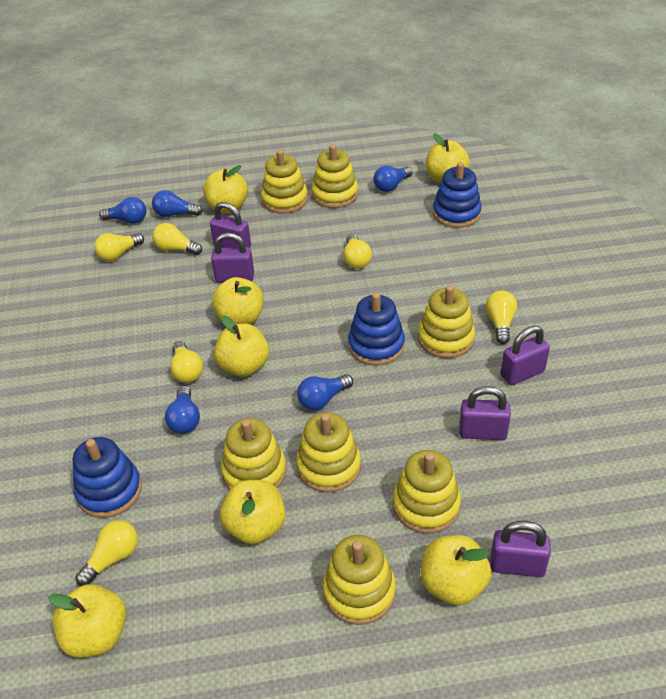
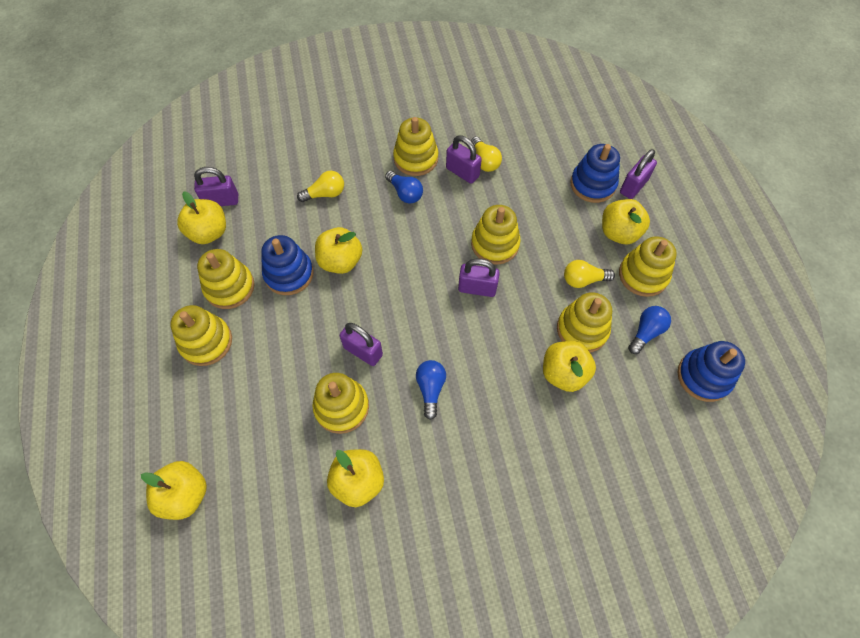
blue light bulb: 5 -> 3
yellow apple: 7 -> 6
yellow light bulb: 6 -> 3

